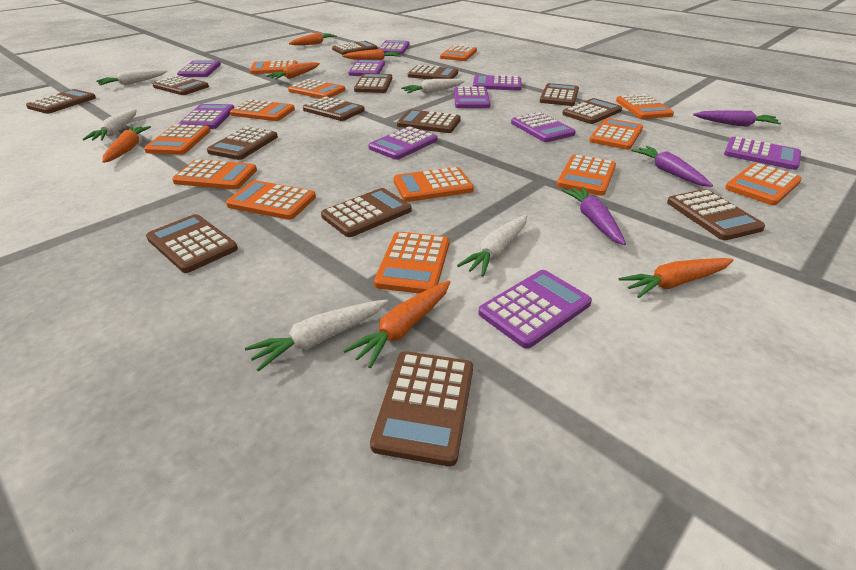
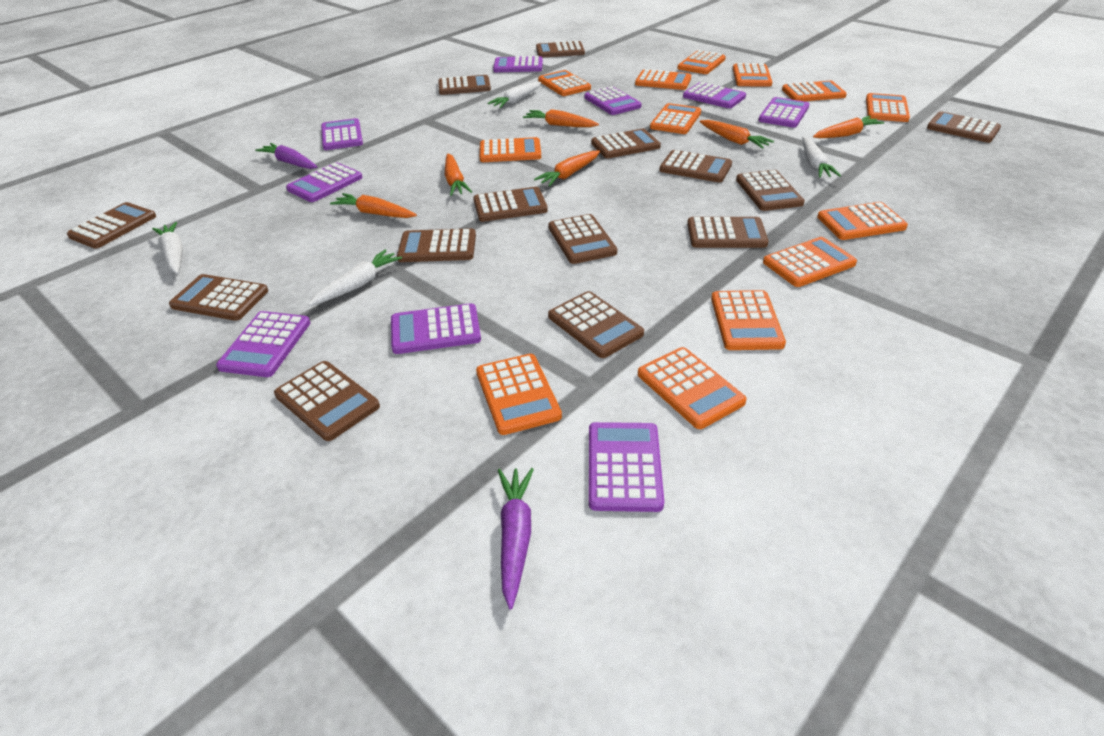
purple calculator: 10 -> 9
purple carrot: 3 -> 2
white carrot: 5 -> 4

